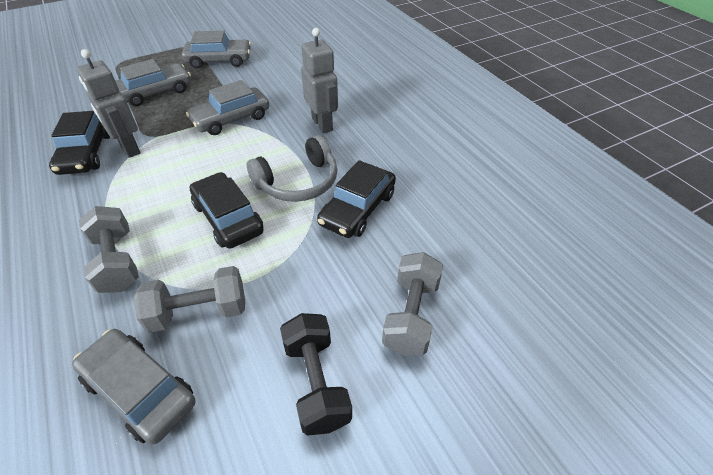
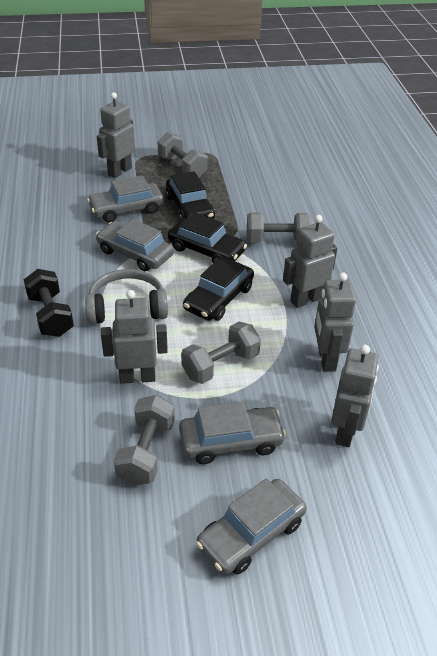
grey dumbbell: 3 -> 4
grey robot: 2 -> 5

